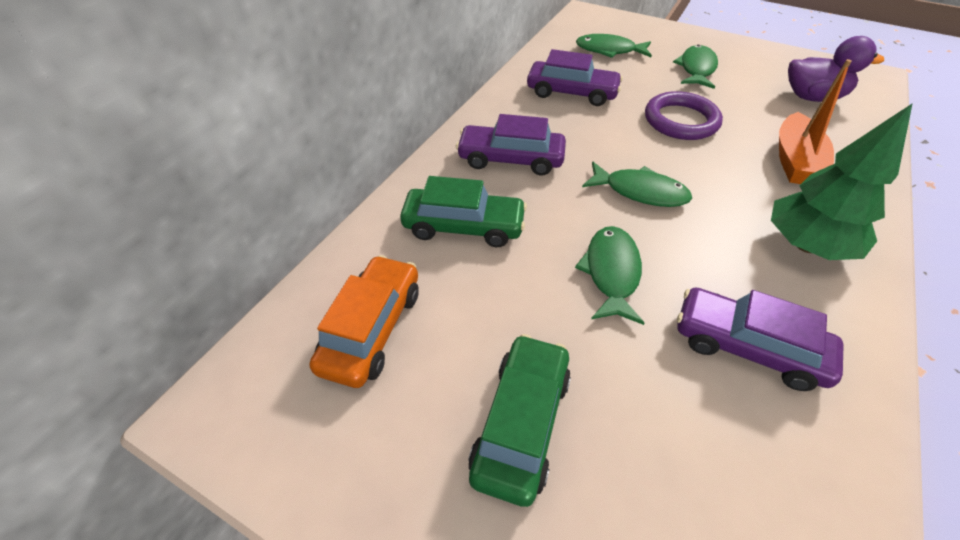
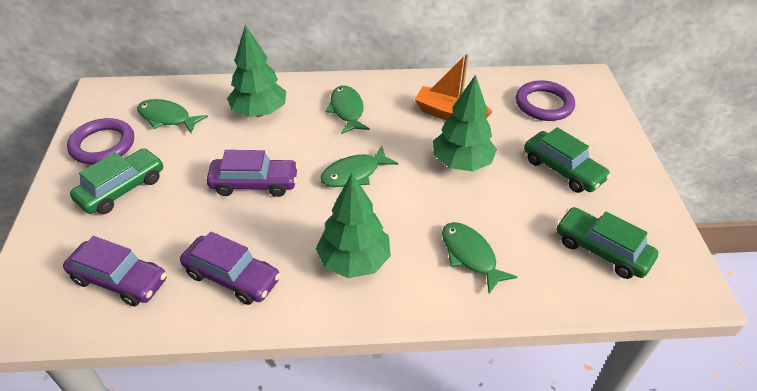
green car: 2 -> 3
green tree: 1 -> 3
orange car: 1 -> 0
purple duck: 1 -> 0
purple ring: 1 -> 2

